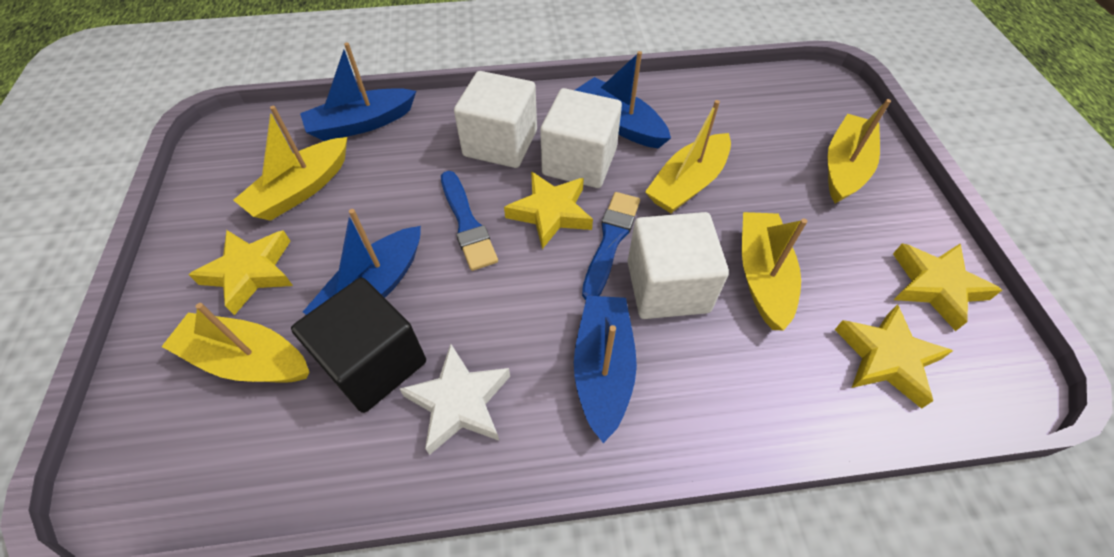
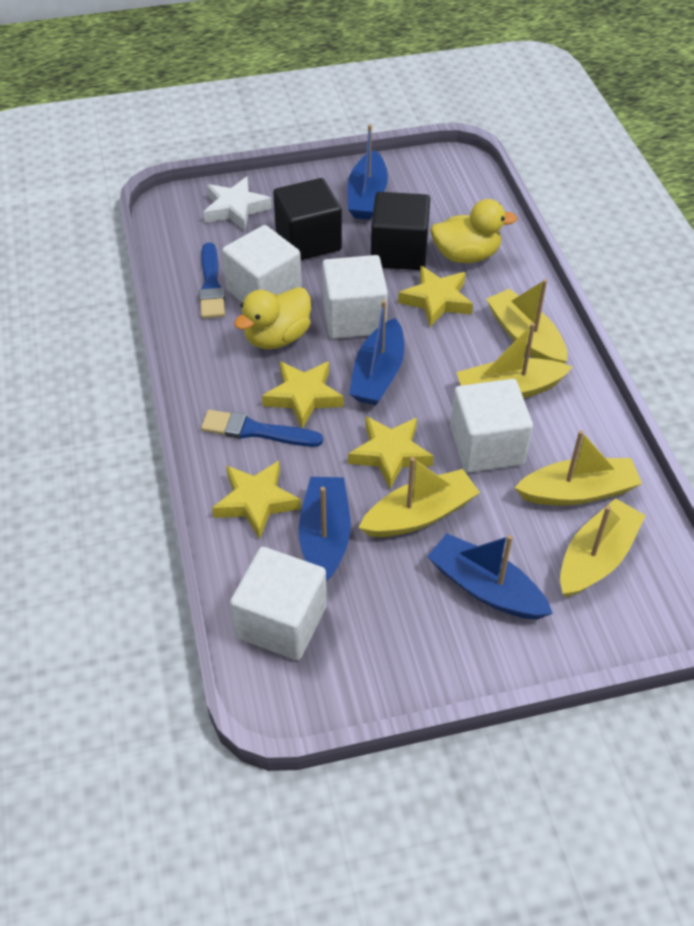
black cube: 1 -> 2
white cube: 3 -> 4
yellow duck: 0 -> 2

